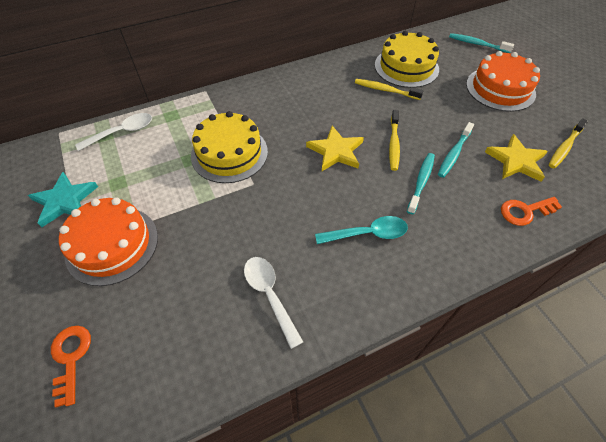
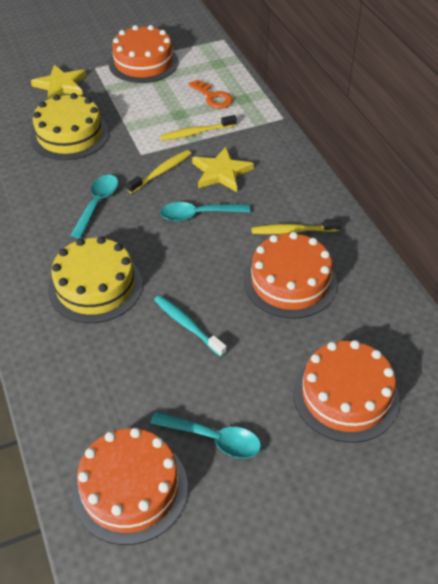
orange cake: 2 -> 4
orange key: 2 -> 1
turquoise spoon: 1 -> 3
turquoise star: 1 -> 0
turquoise toothbrush: 3 -> 1
white spoon: 2 -> 0

